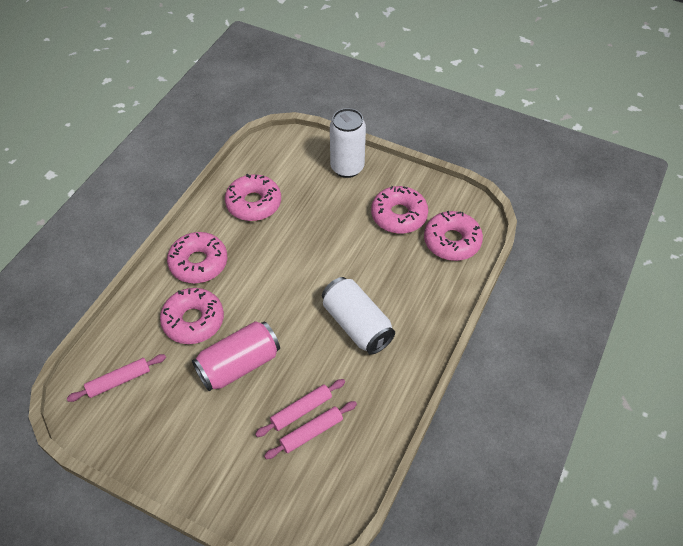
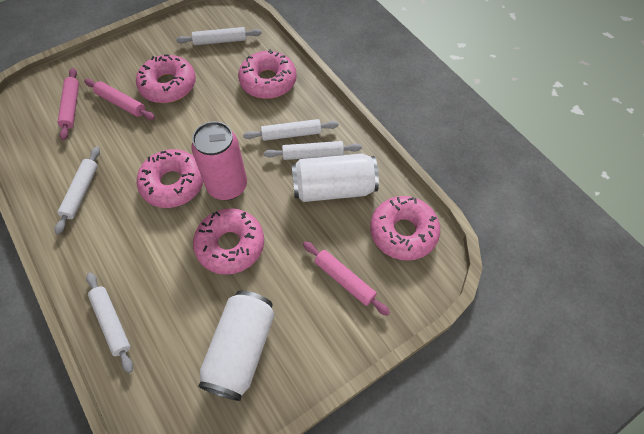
white rolling pin: 0 -> 5

